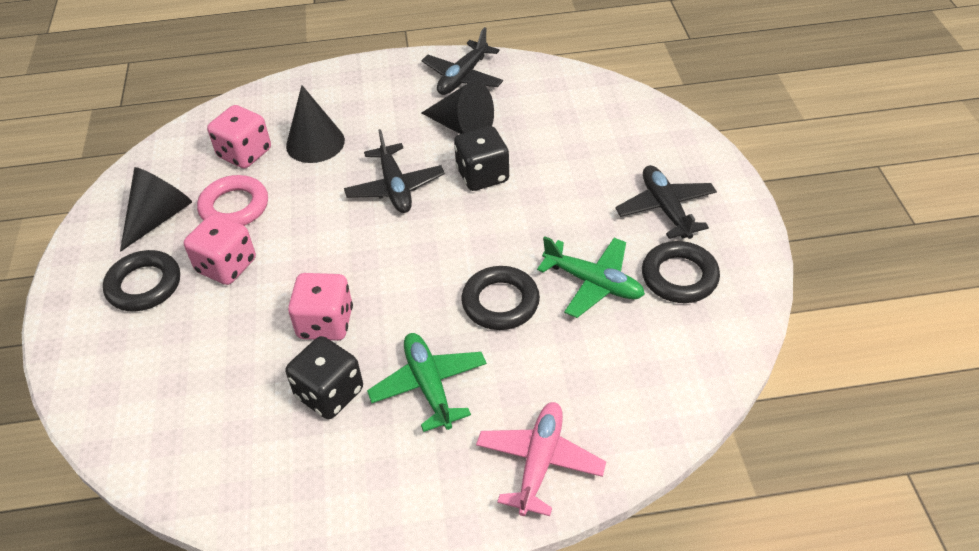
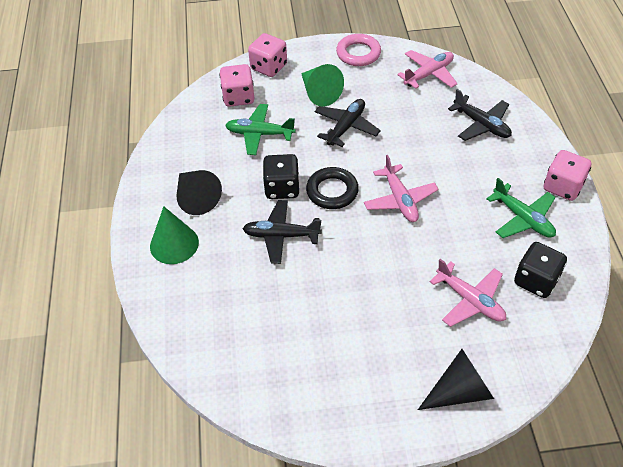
black cone: 3 -> 2
black ring: 3 -> 1
green cone: 0 -> 2
pink plane: 1 -> 3

